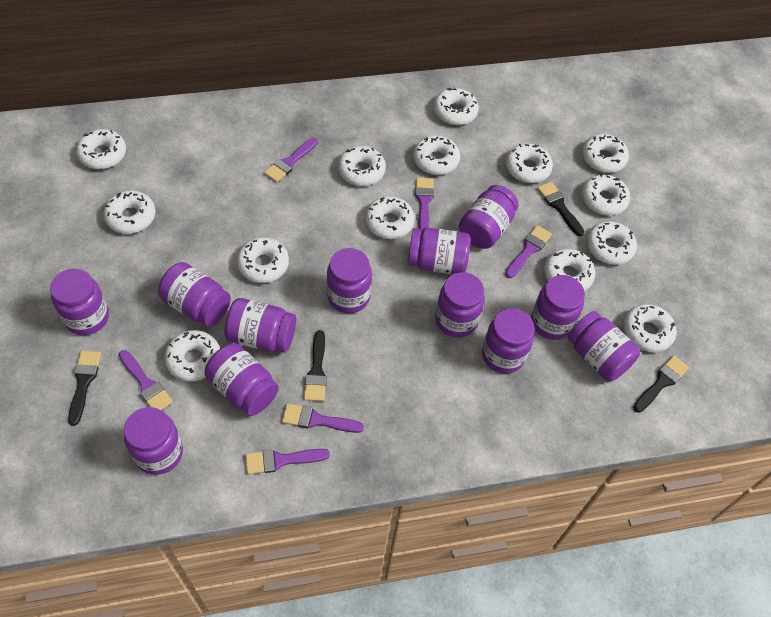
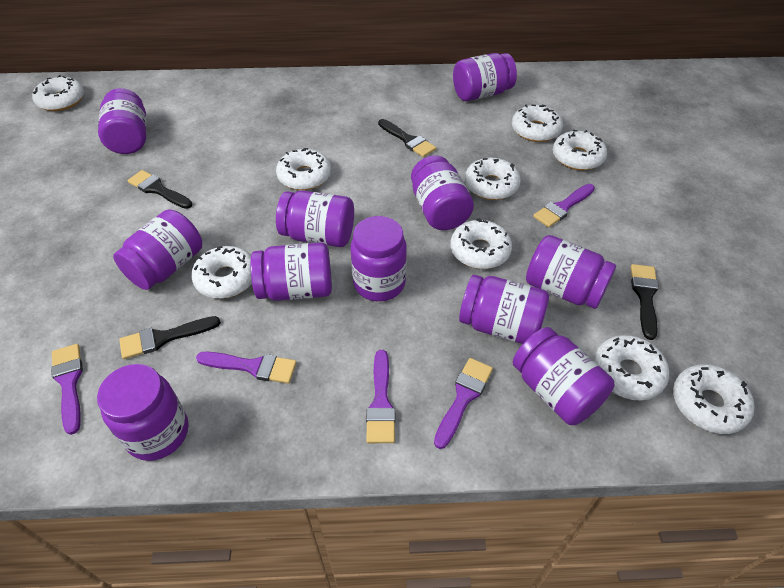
purple brush: 6 -> 5
purple jar: 12 -> 11
white donut: 14 -> 9

